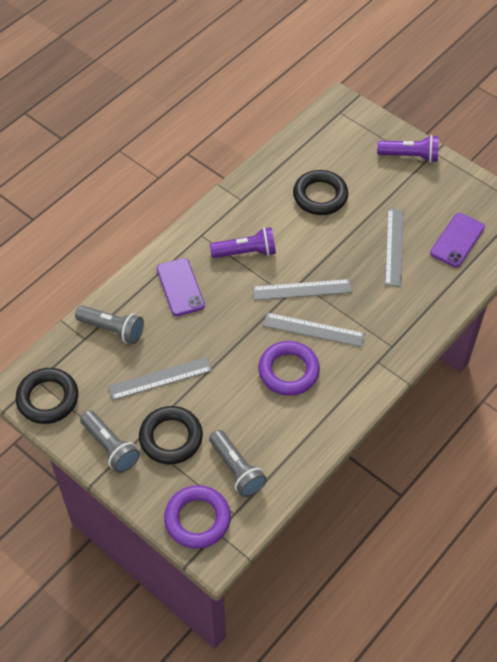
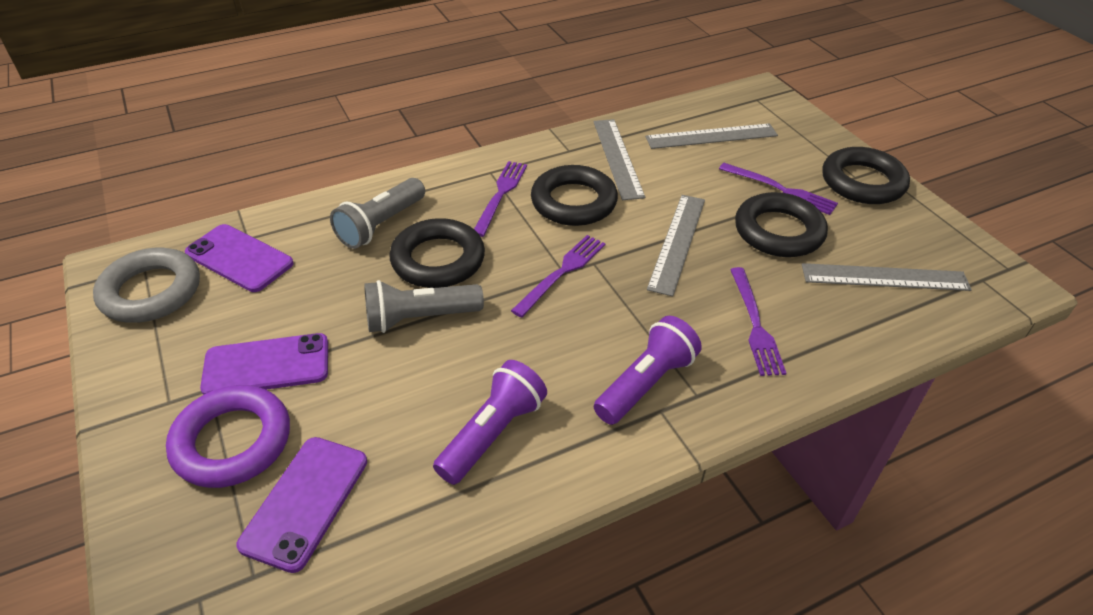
black ring: 3 -> 4
grey flashlight: 3 -> 2
grey ring: 0 -> 1
purple fork: 0 -> 4
purple phone: 2 -> 3
purple ring: 2 -> 1

